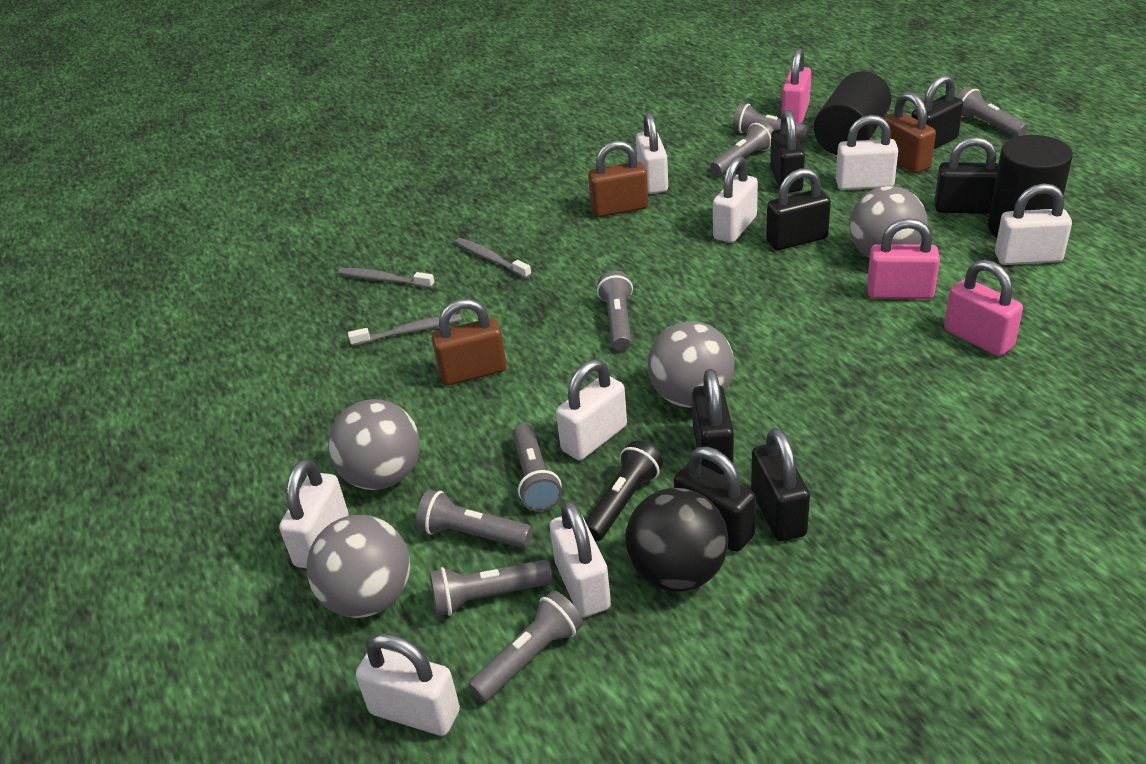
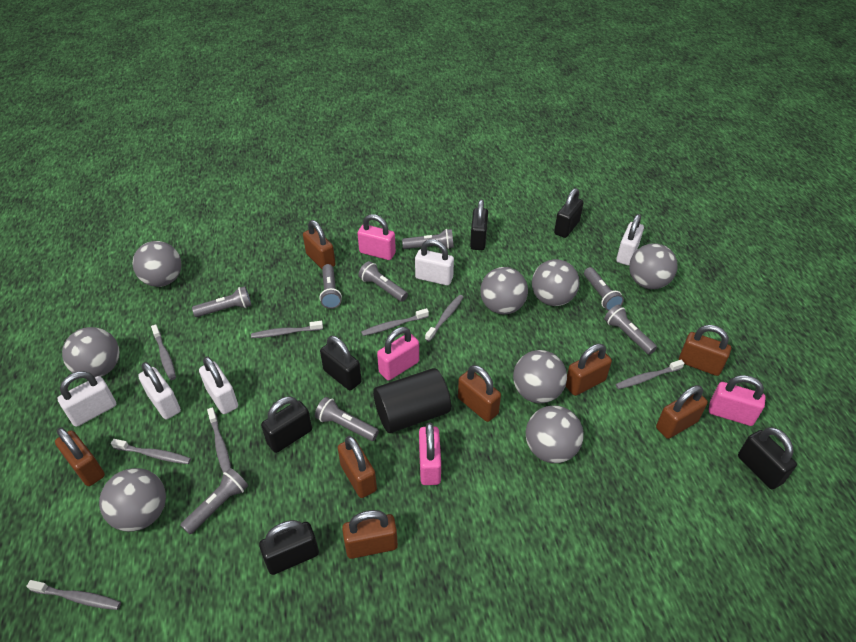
black ball: 1 -> 0
black cylinder: 2 -> 1
black flashlight: 1 -> 0
black padlock: 7 -> 6
brown padlock: 3 -> 8
grey ball: 4 -> 8
grey toothbrush: 3 -> 8
pink padlock: 3 -> 4
white padlock: 8 -> 5

